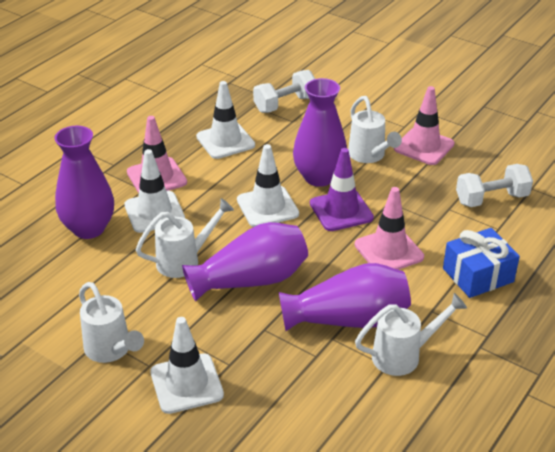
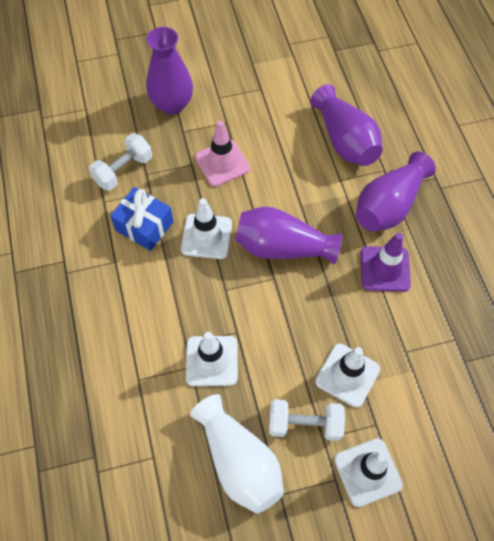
pink traffic cone: 3 -> 1
white vase: 0 -> 1
white watering can: 4 -> 0

